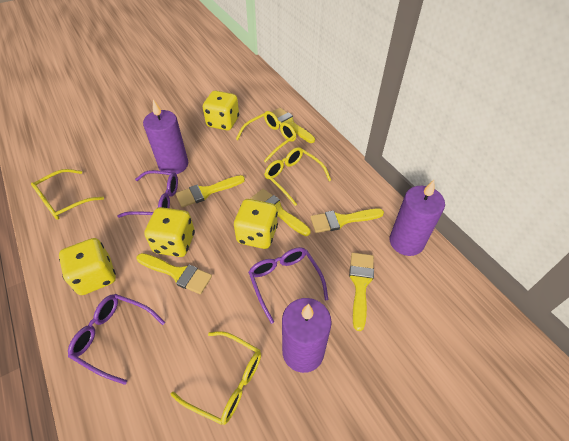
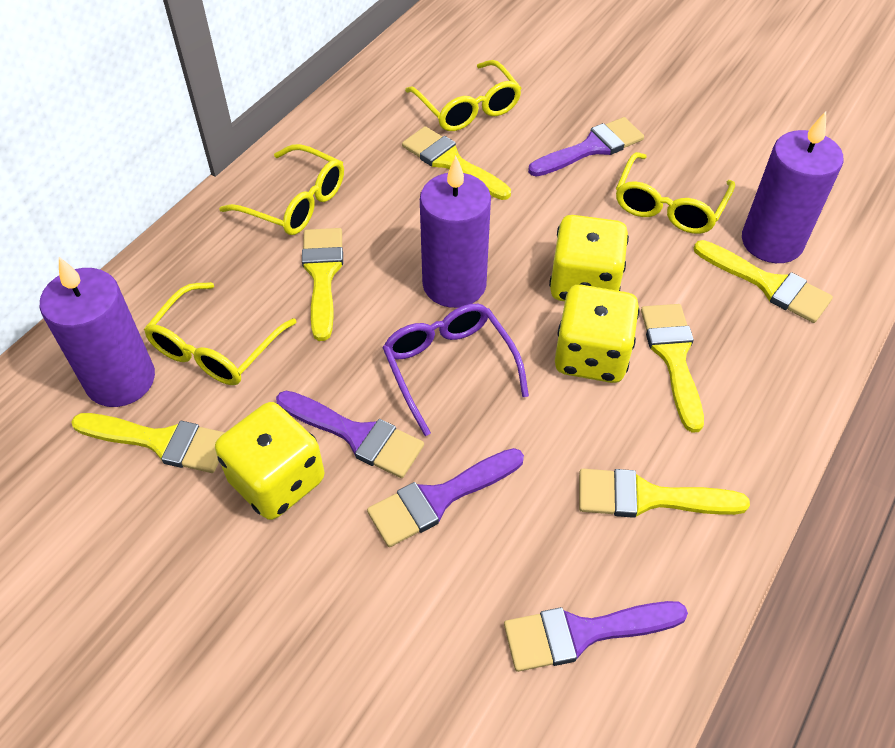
purple brush: 0 -> 4
purple glasses: 3 -> 1
yellow dice: 4 -> 3

